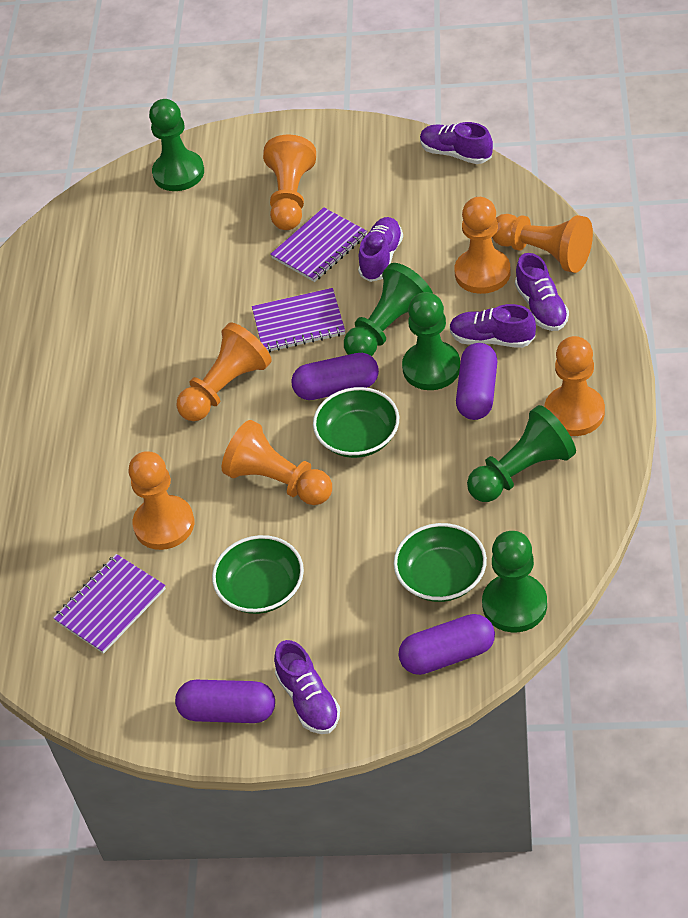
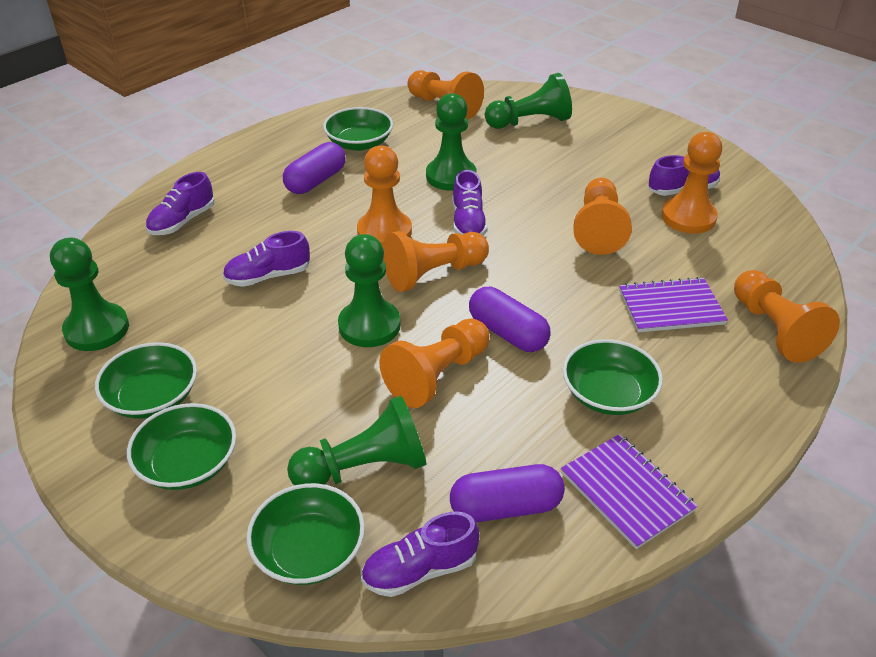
green bowl: 3 -> 5
purple capsule: 4 -> 3
purple notebook: 3 -> 2

